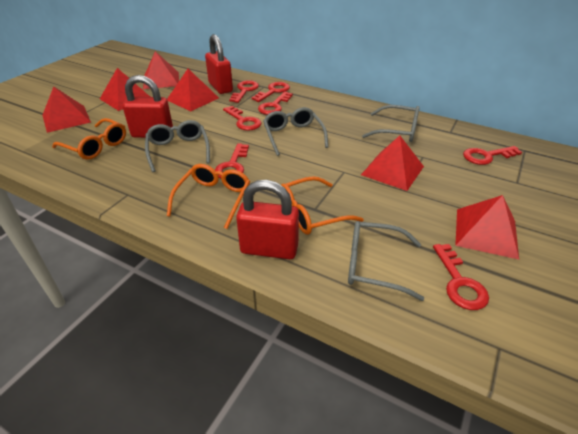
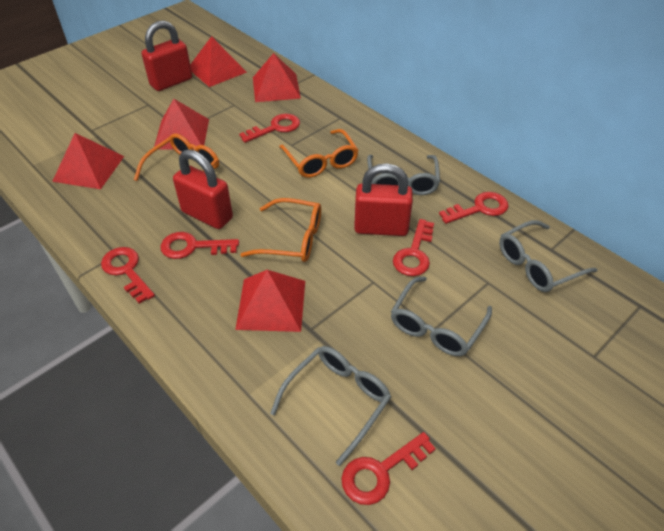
red key: 7 -> 6
red pyramid: 6 -> 5

